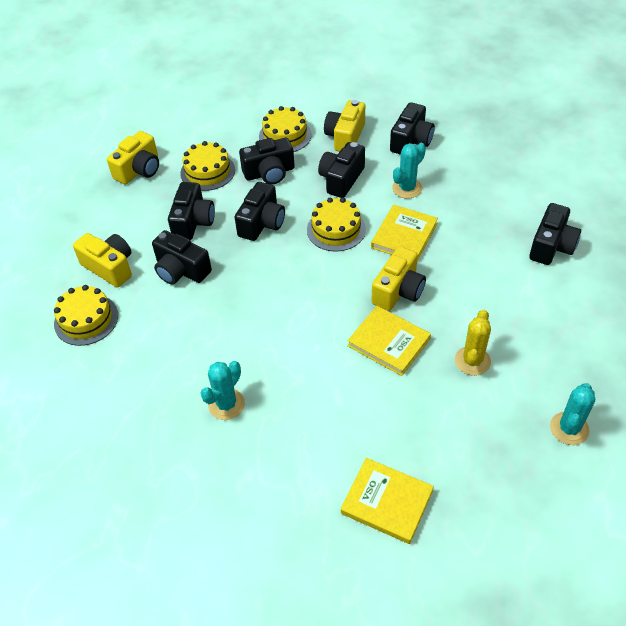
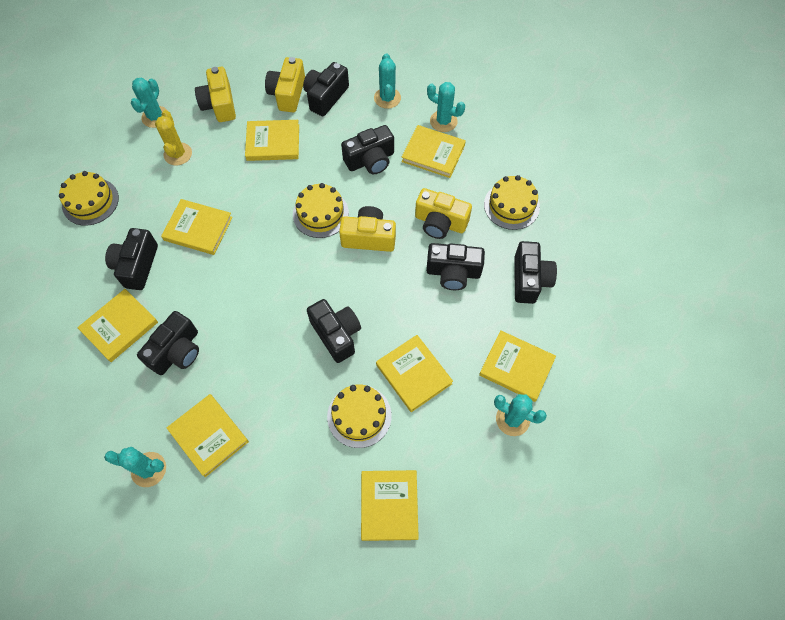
turquoise cactus: 3 -> 5
yellow book: 3 -> 8

